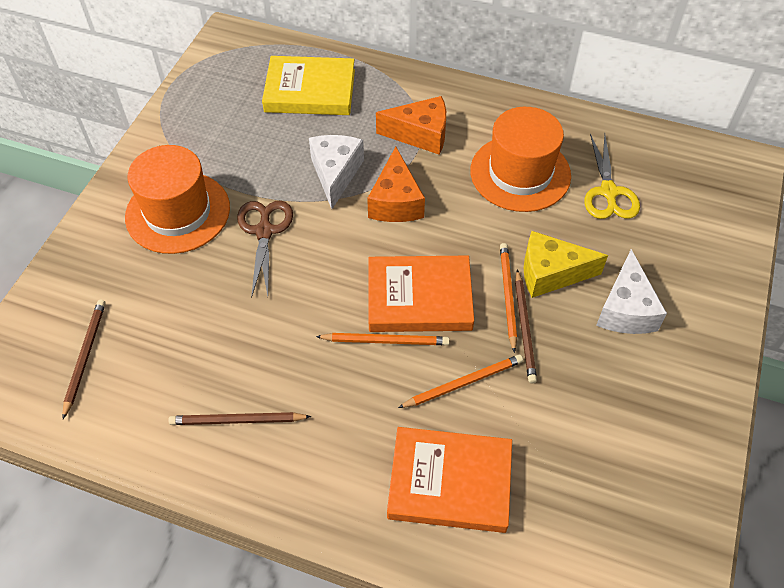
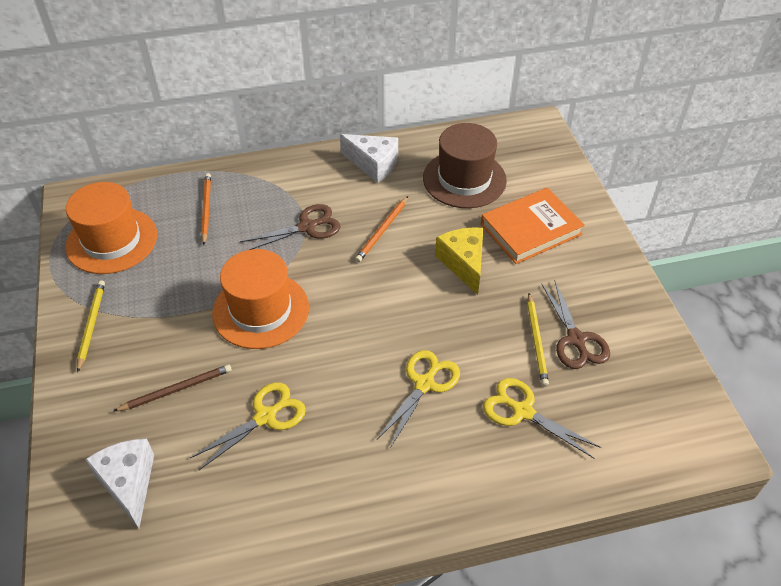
brown hat: 0 -> 1
brown pencil: 3 -> 1
brown scissors: 1 -> 2
orange book: 2 -> 1
orange cheese: 2 -> 0
orange pencil: 3 -> 2
yellow book: 1 -> 0
yellow pencil: 0 -> 2
yellow scissors: 1 -> 3

